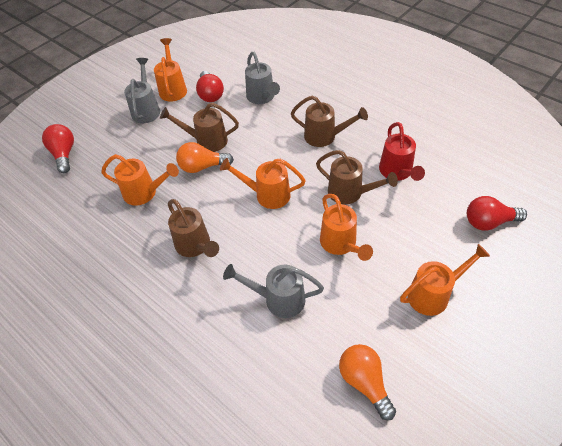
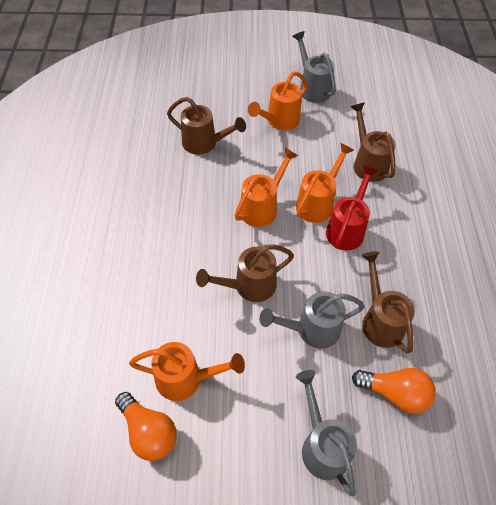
orange watering can: 5 -> 4
red light bulb: 3 -> 0

